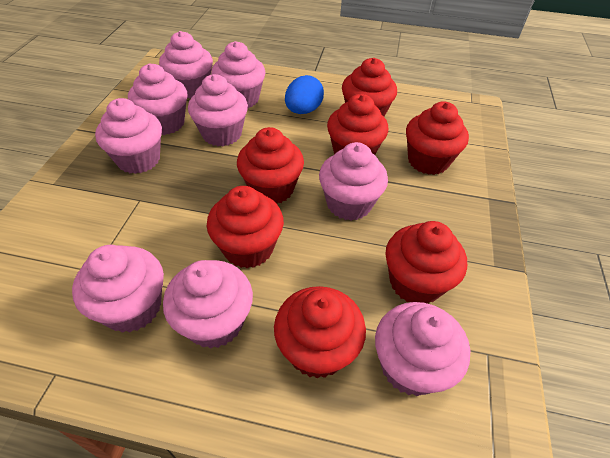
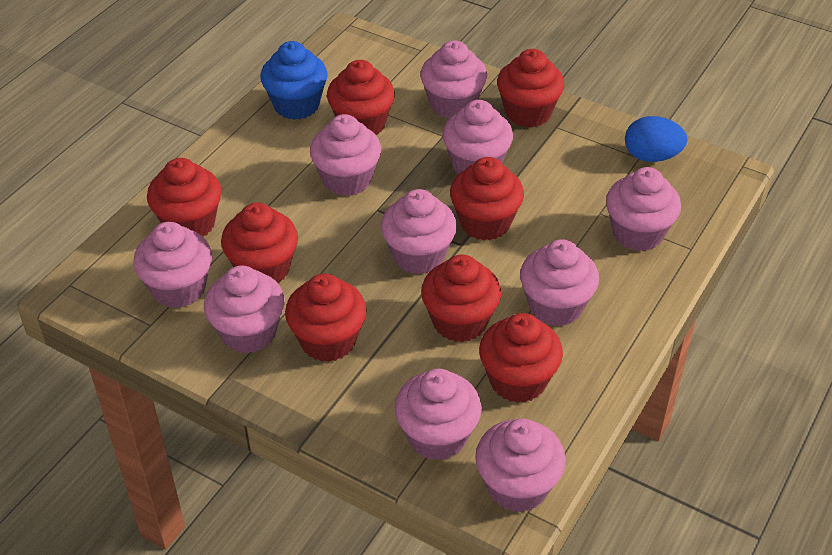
blue cupcake: 0 -> 1
pink cupcake: 9 -> 10
red cupcake: 7 -> 8

